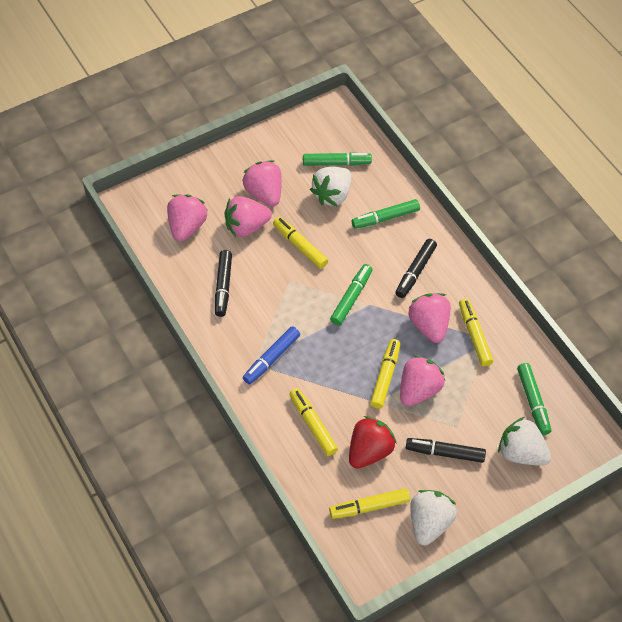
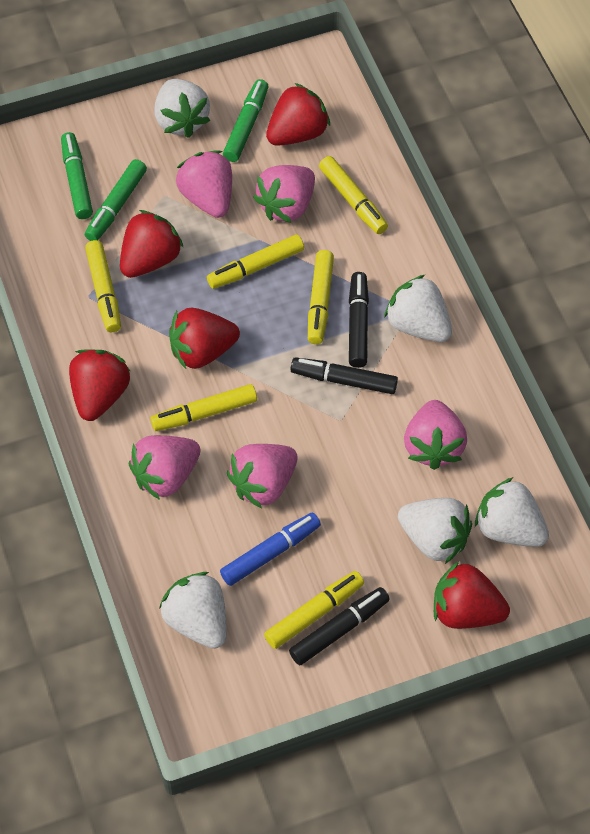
green marker: 4 -> 3
red strawberry: 1 -> 5
white strawberry: 3 -> 5
yellow marker: 5 -> 6

